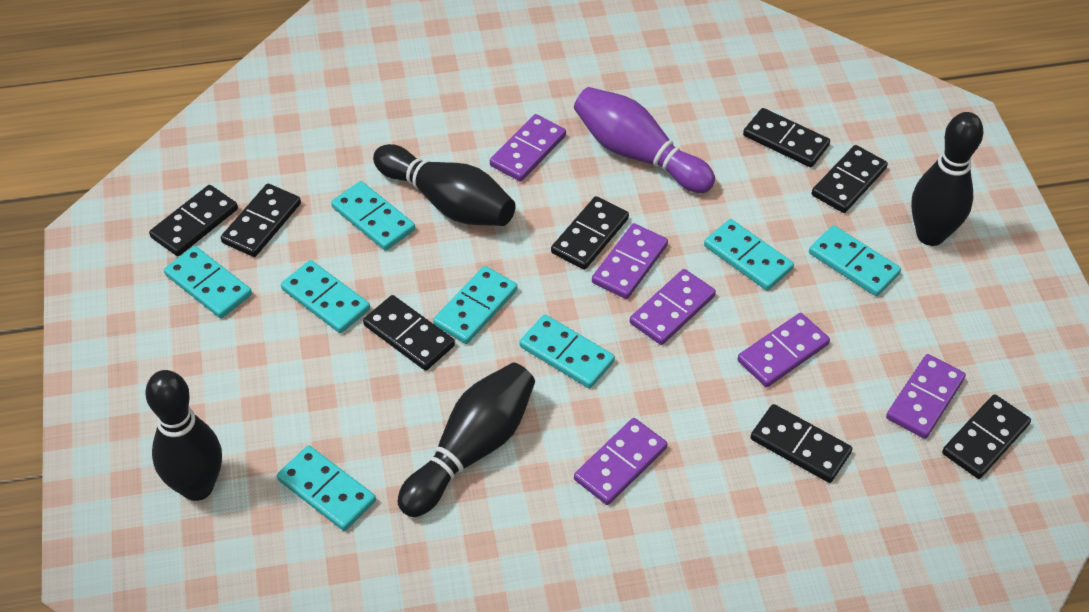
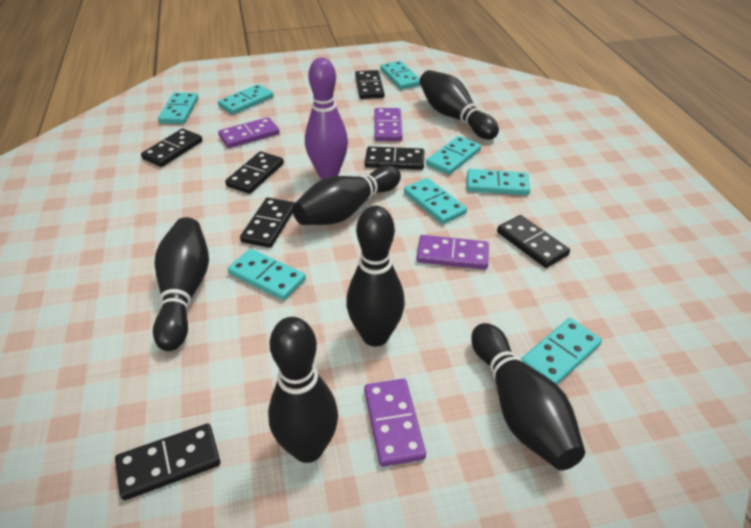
black bowling pin: 4 -> 6
black domino: 8 -> 7
purple domino: 6 -> 4

